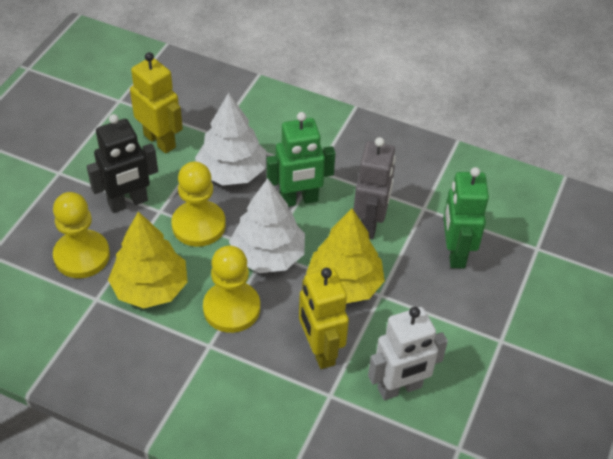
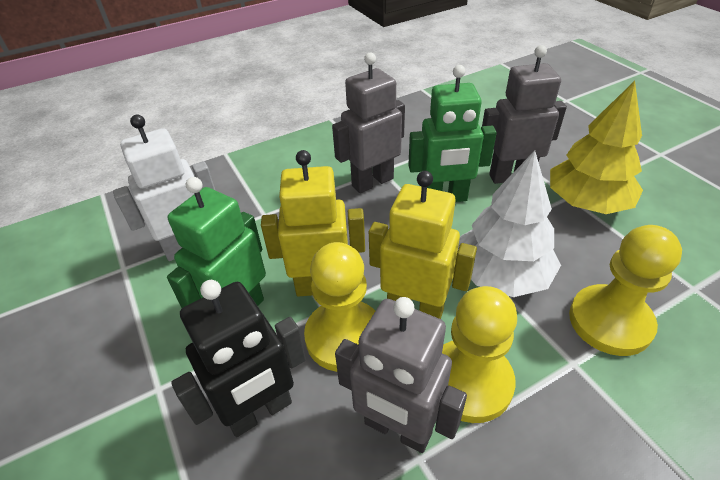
grey robot: 1 -> 3
white tree: 2 -> 1
yellow tree: 2 -> 1

